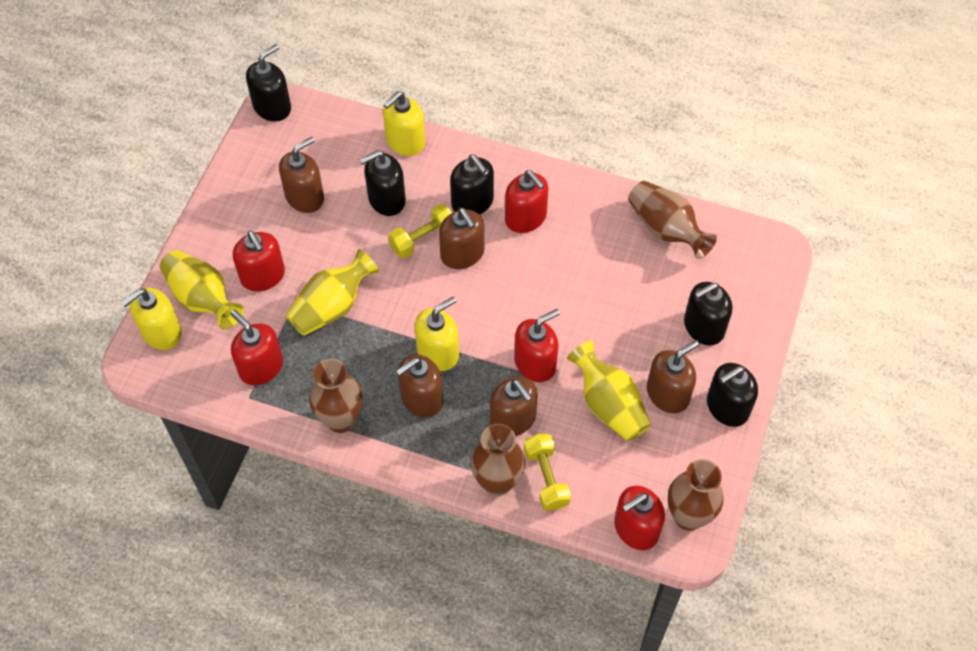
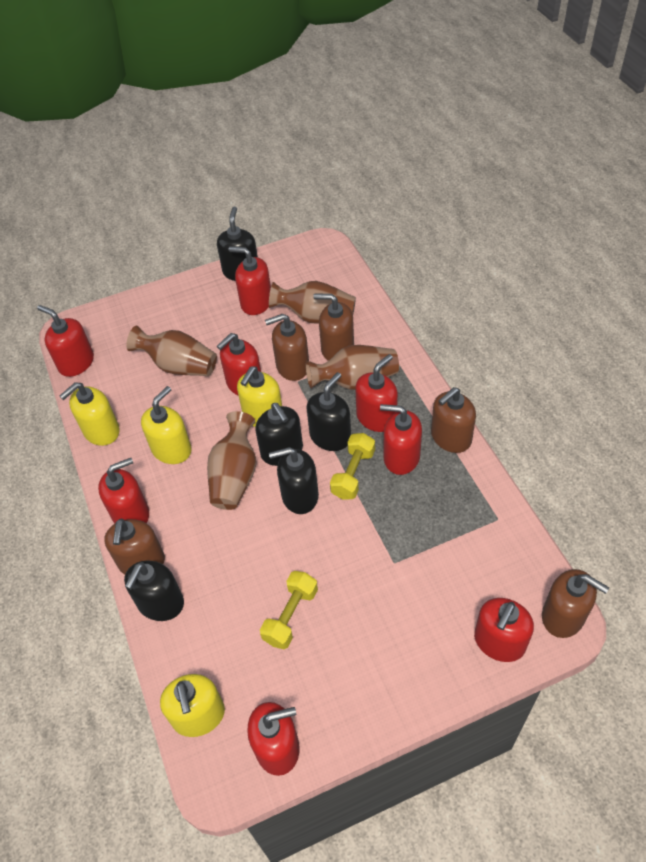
red soap dispenser: 5 -> 8
yellow soap dispenser: 3 -> 4
yellow vase: 3 -> 0

